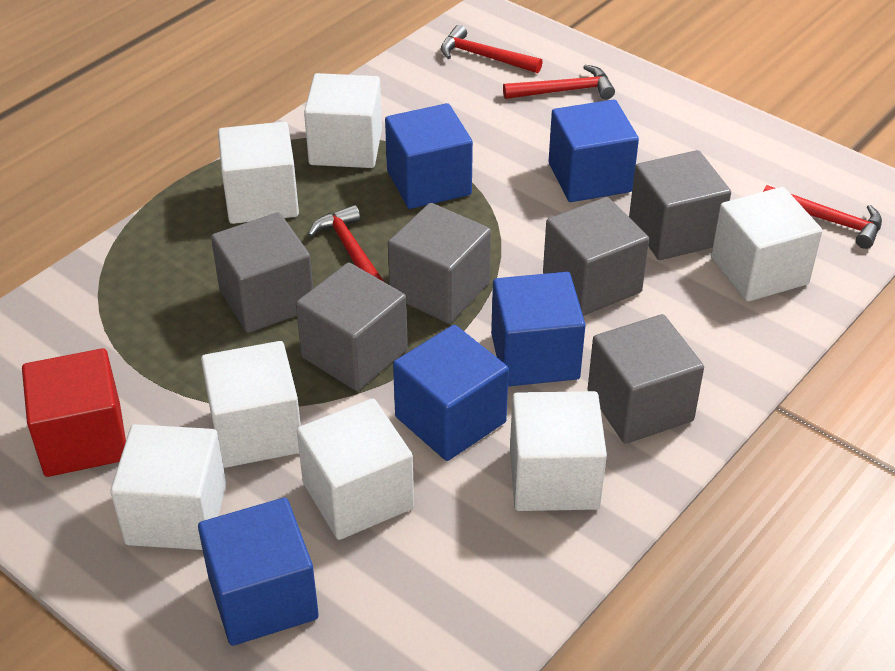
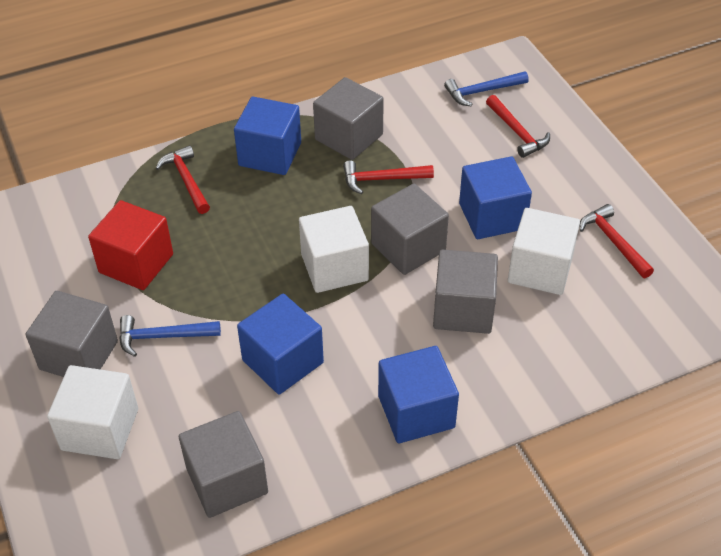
blue cube: 5 -> 4
blue hammer: 0 -> 2
grey cube: 6 -> 5
white cube: 7 -> 3

